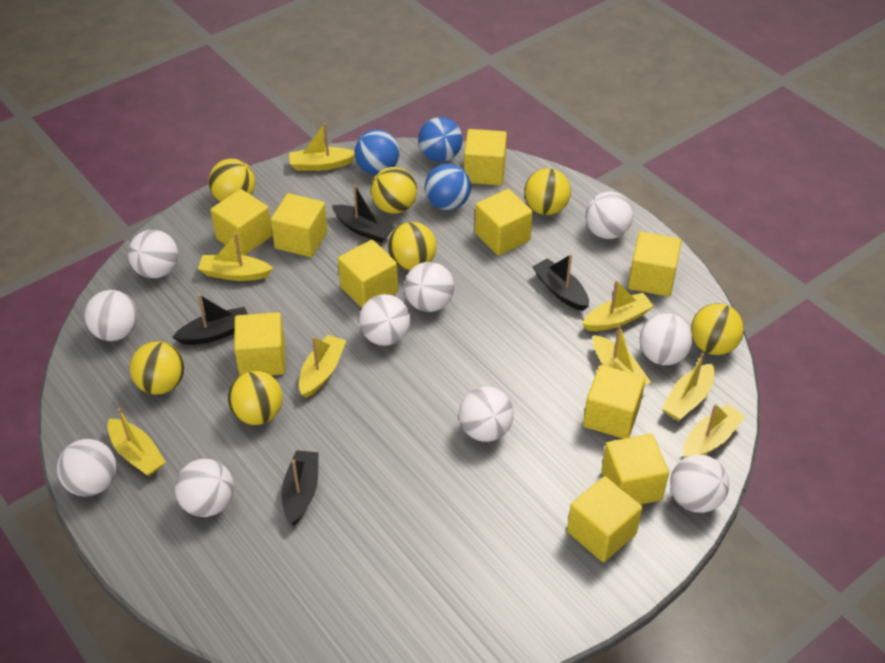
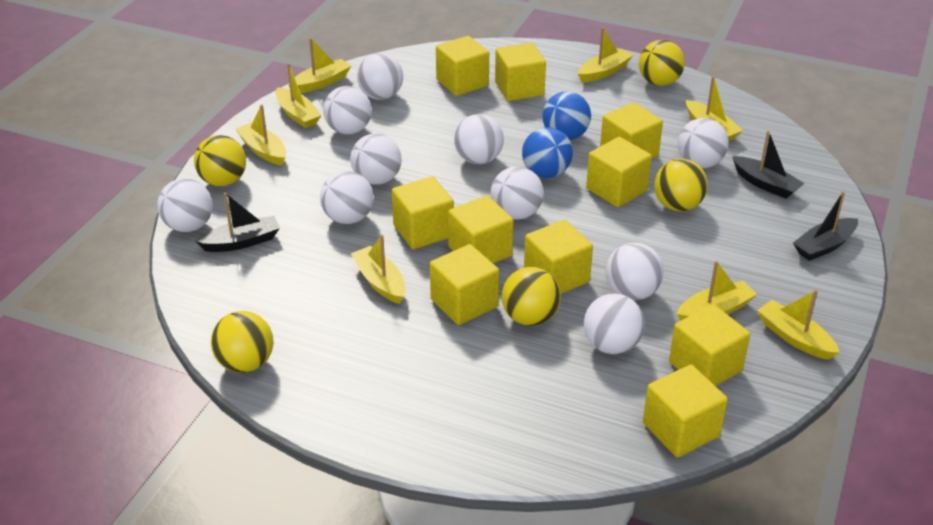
black boat: 4 -> 3
blue ball: 3 -> 2
yellow ball: 7 -> 5

